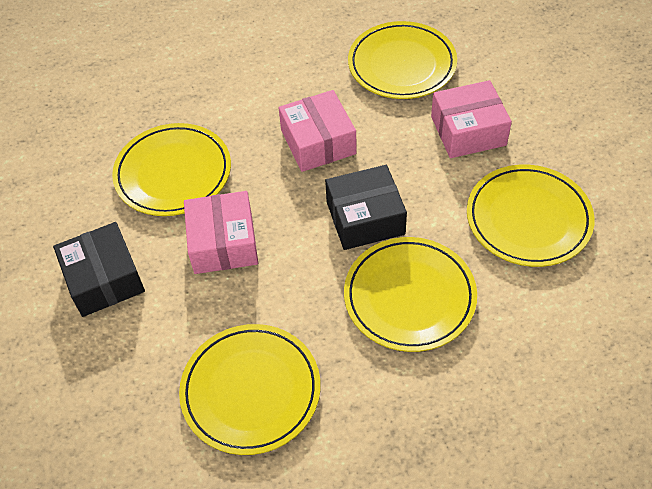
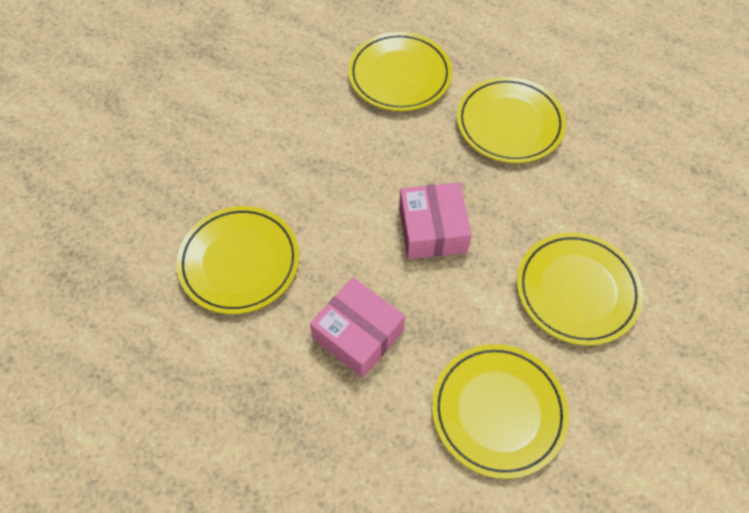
black box: 2 -> 0
pink box: 3 -> 2

